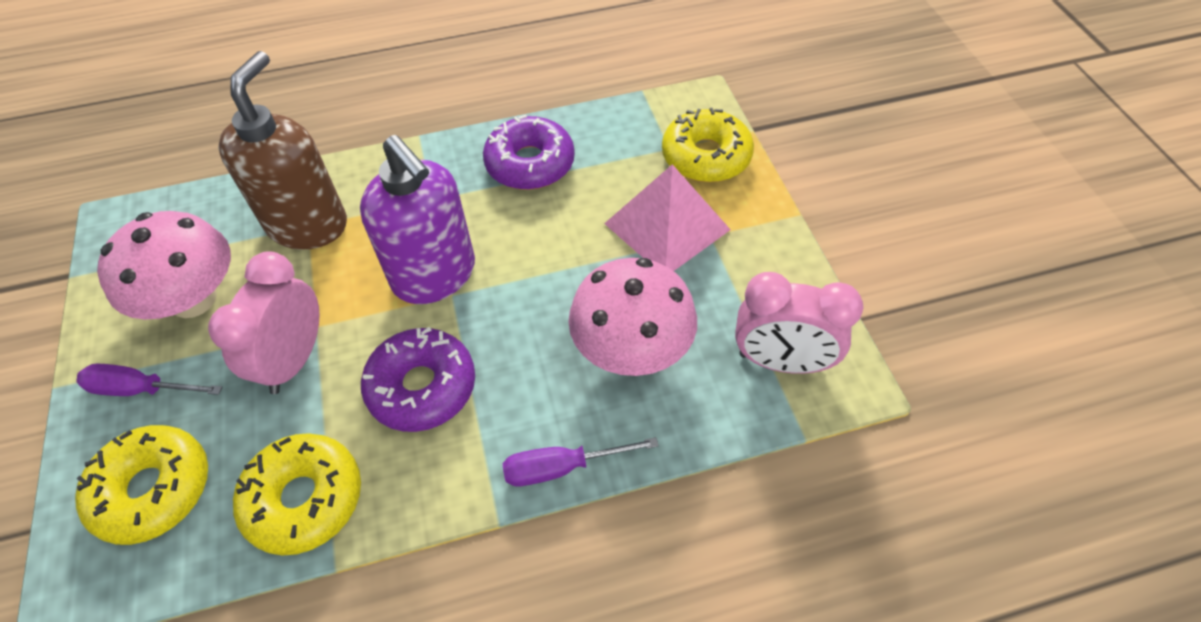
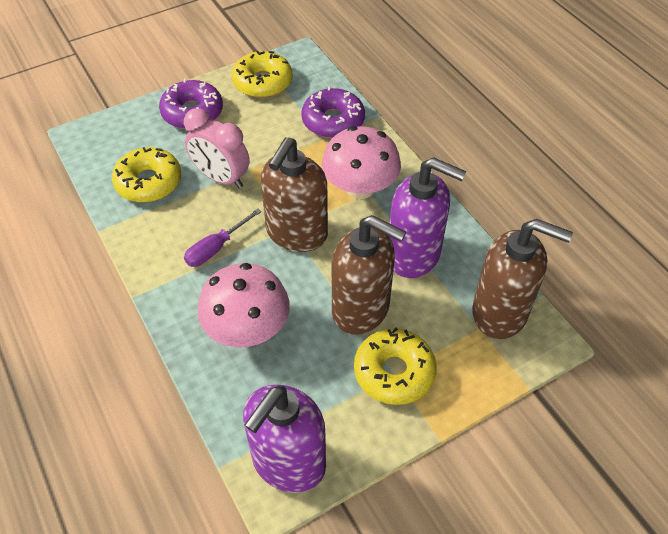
brown soap dispenser: 1 -> 3
pink clock: 2 -> 1
pink pyramid: 1 -> 0
purple screwdriver: 2 -> 1
purple soap dispenser: 1 -> 2

